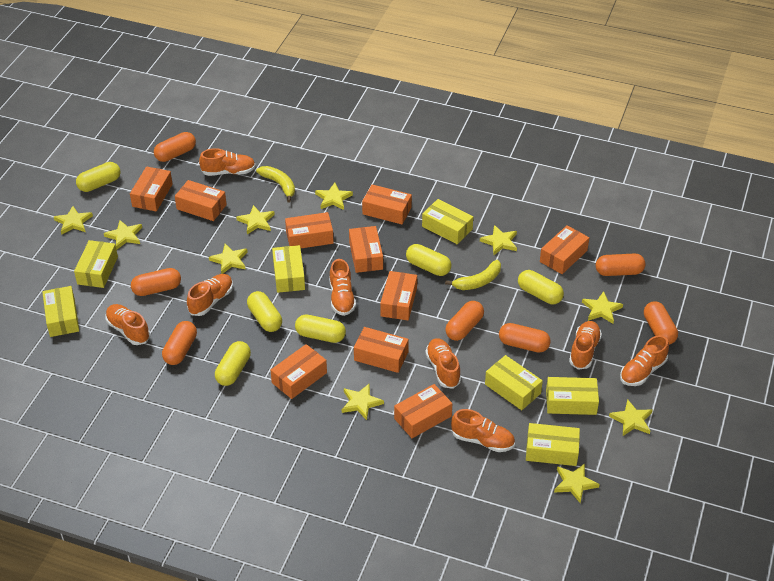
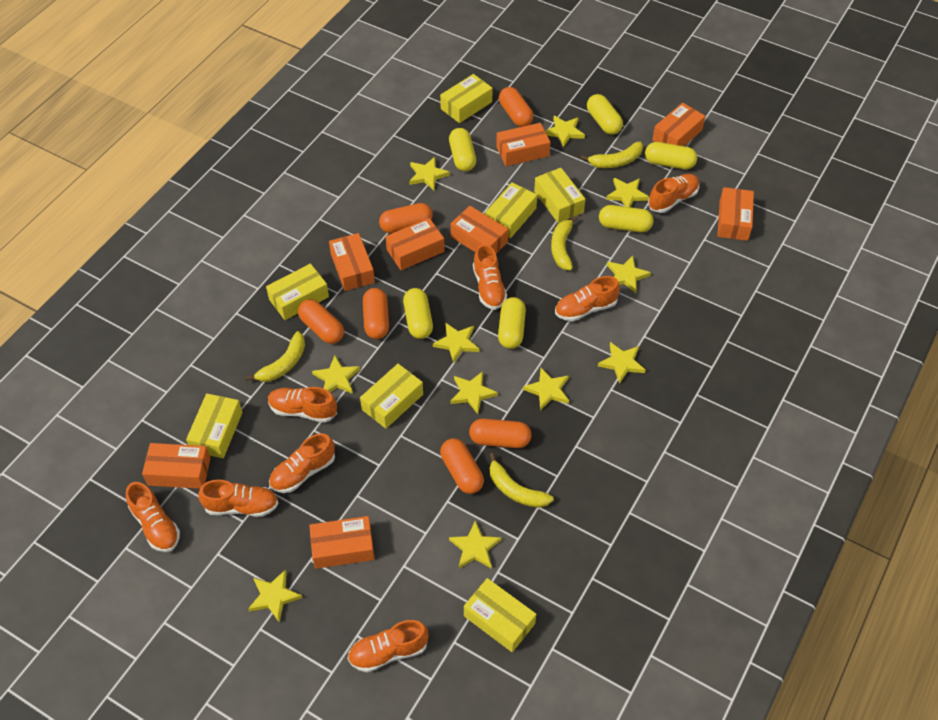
orange box: 10 -> 8
orange capsule: 7 -> 6
yellow banana: 2 -> 4
yellow star: 10 -> 11

